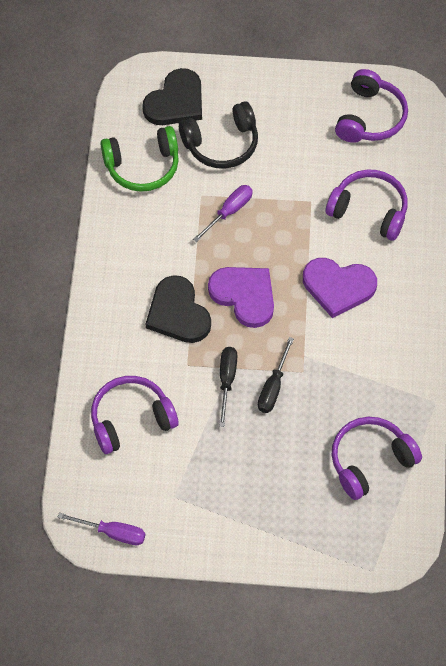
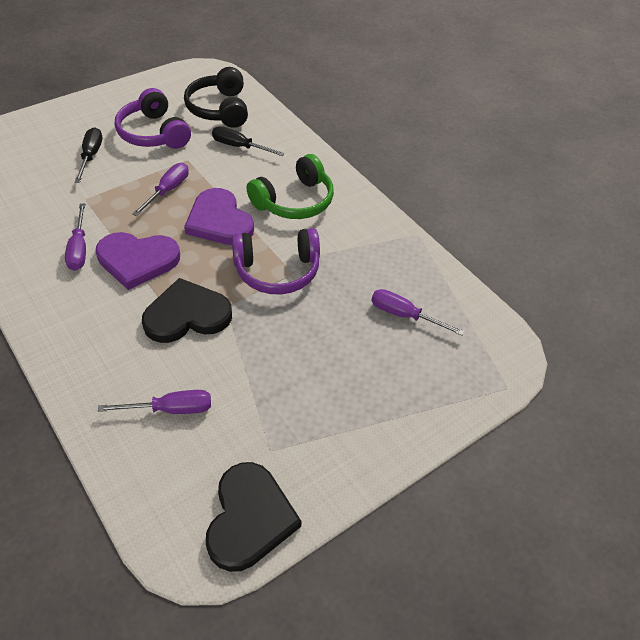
purple headphones: 4 -> 2
purple screwdriver: 2 -> 4

